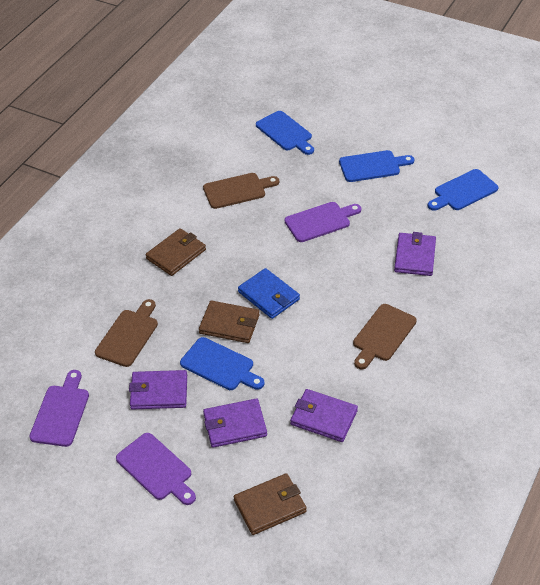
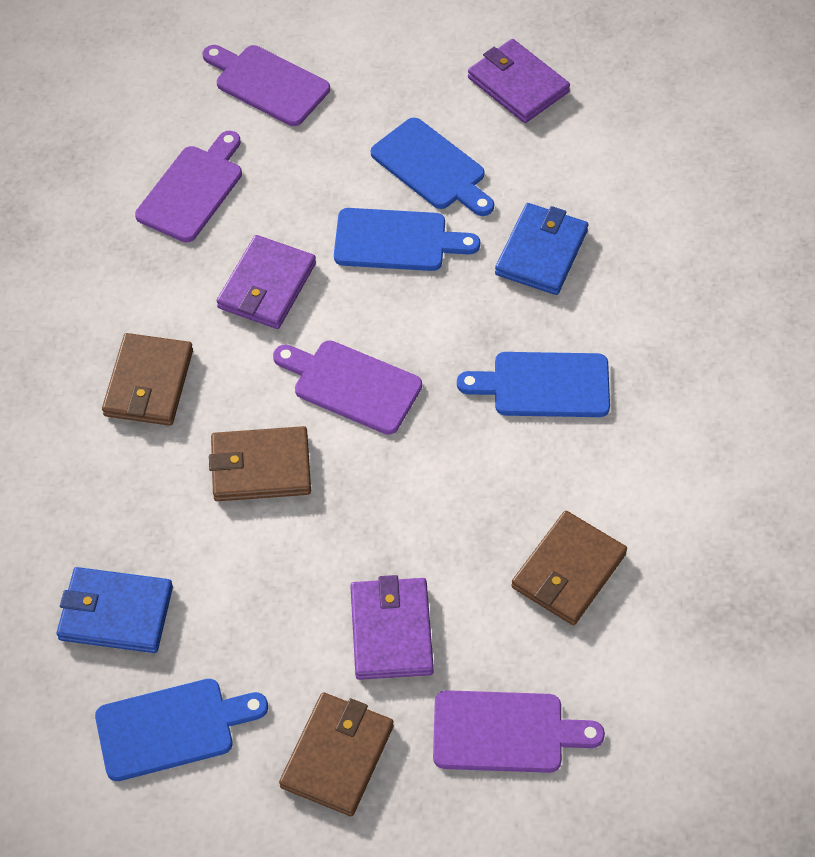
blue wallet: 1 -> 2
brown cutting board: 3 -> 0
brown wallet: 3 -> 4
purple cutting board: 3 -> 4
purple wallet: 4 -> 3

